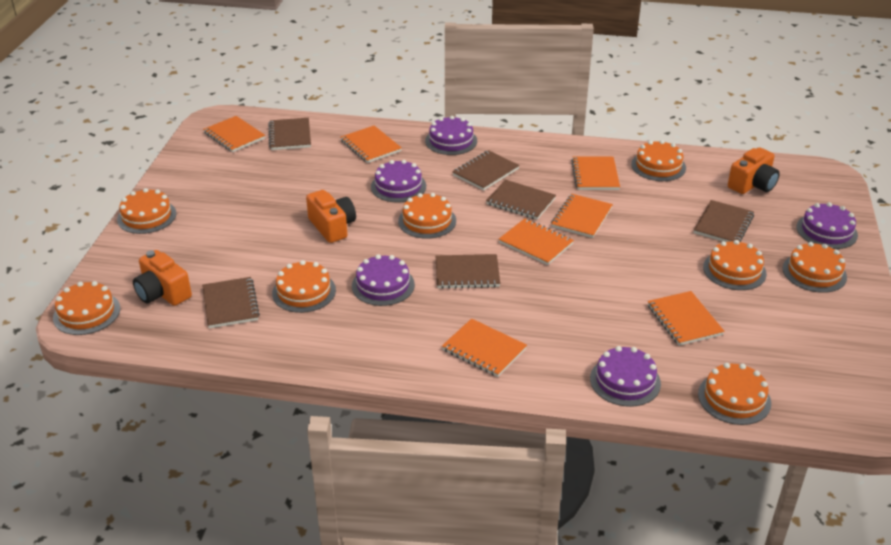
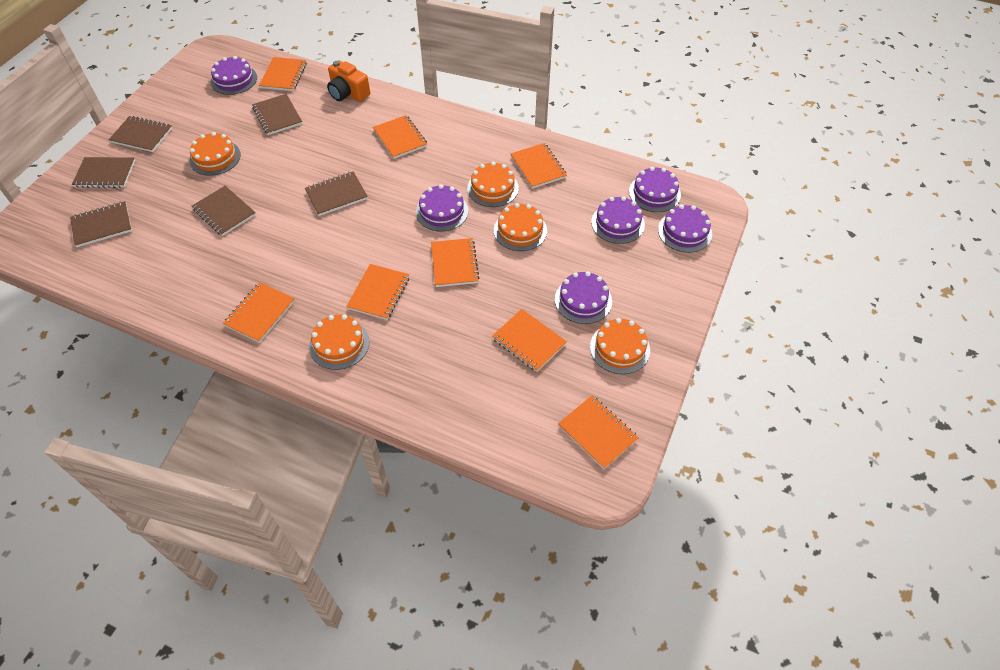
orange cake: 8 -> 5
orange camera: 3 -> 1
orange notebook: 7 -> 8
purple cake: 5 -> 6

